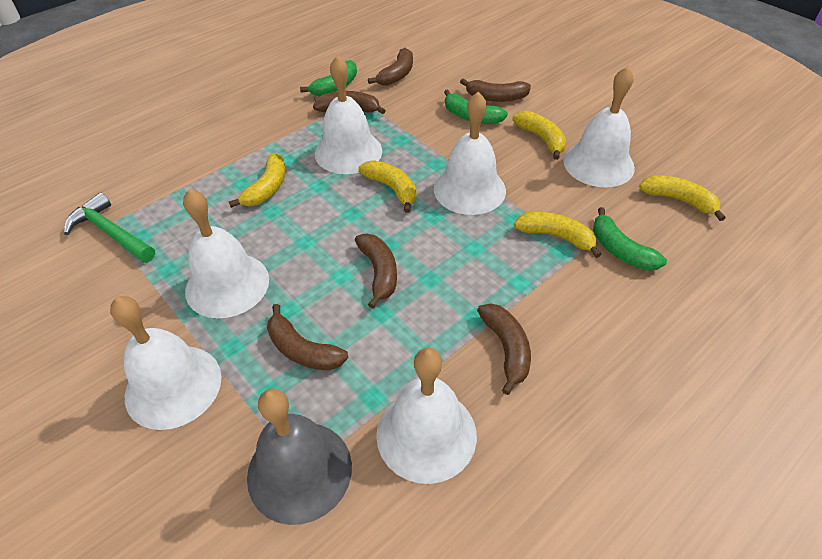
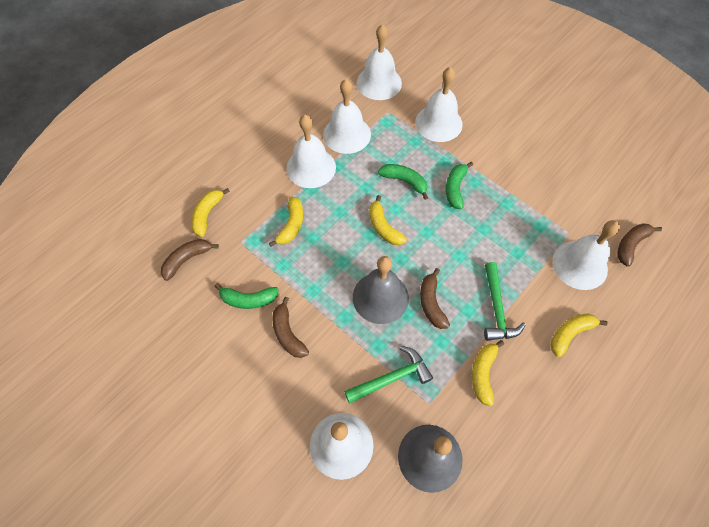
brown banana: 6 -> 4
green hammer: 1 -> 2
grey bell: 1 -> 2

